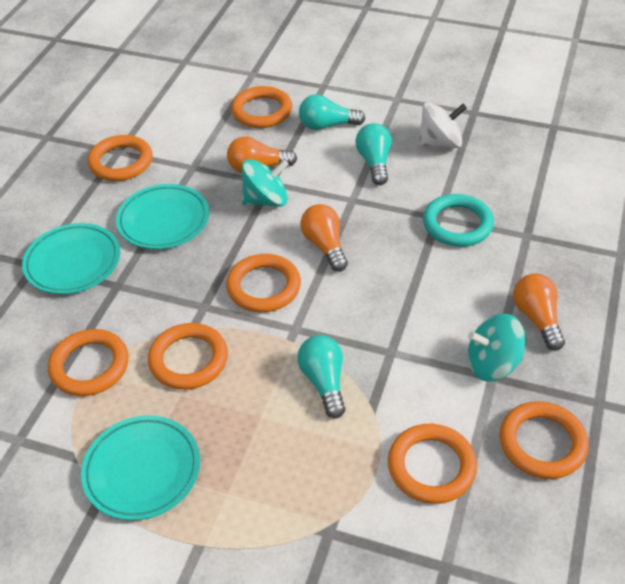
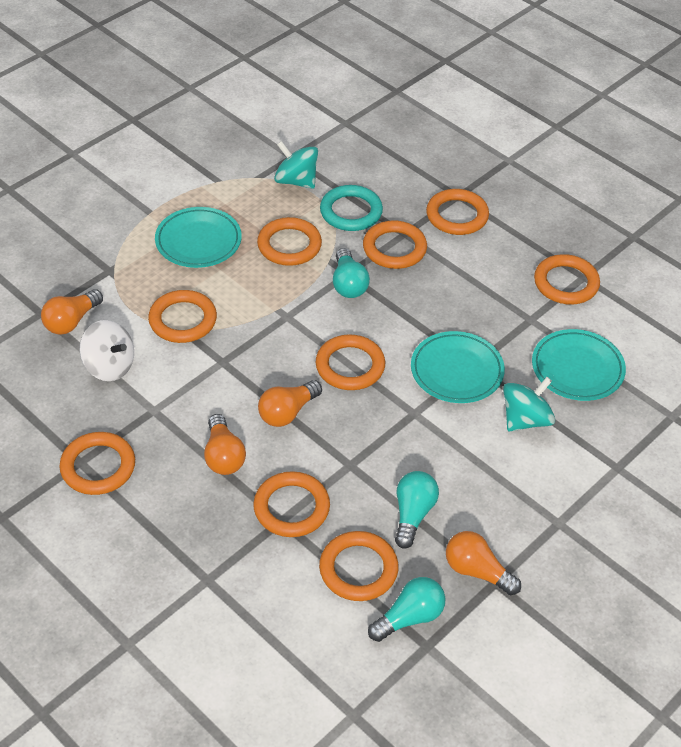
orange light bulb: 3 -> 4
orange ring: 7 -> 9

